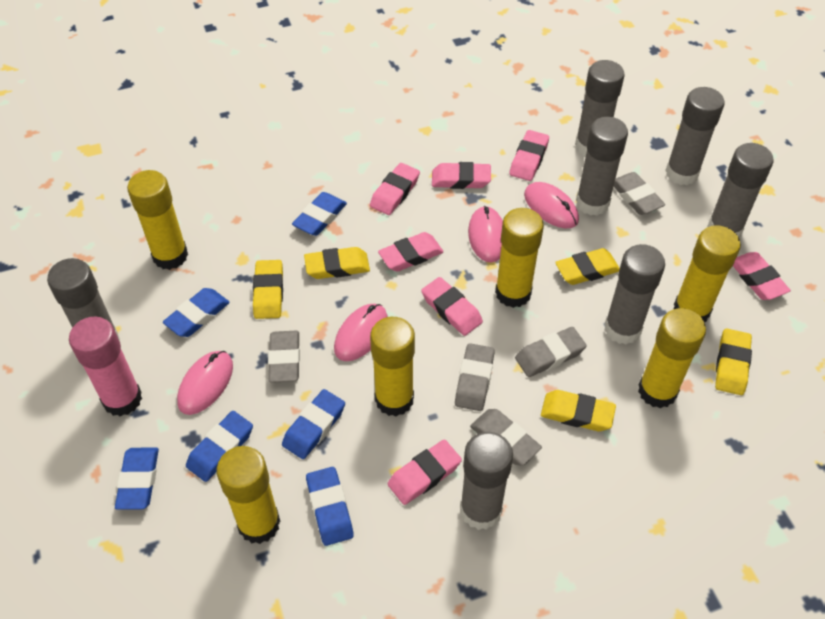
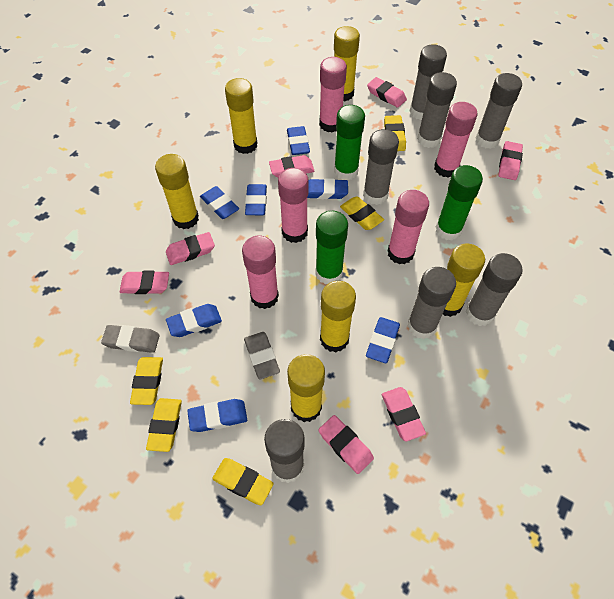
blue eraser: 6 -> 7
green glue stick: 0 -> 3
grey eraser: 5 -> 2
pink glue stick: 1 -> 5
pink mouse: 4 -> 0

